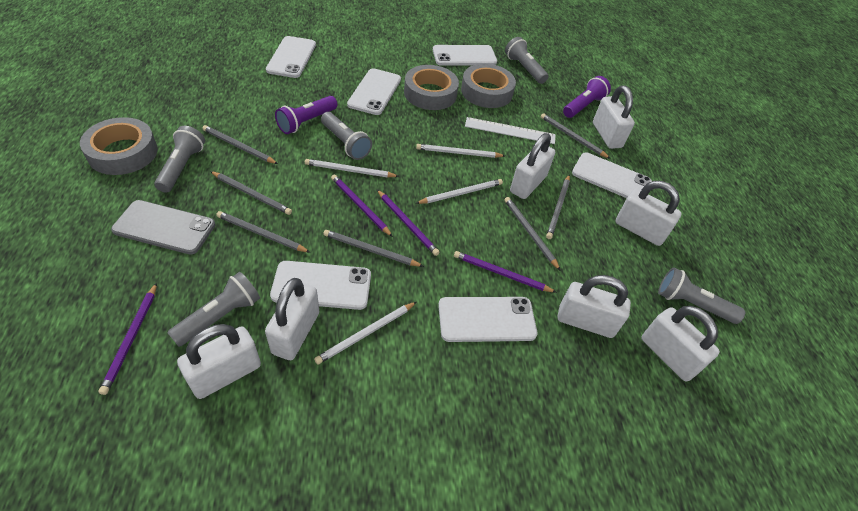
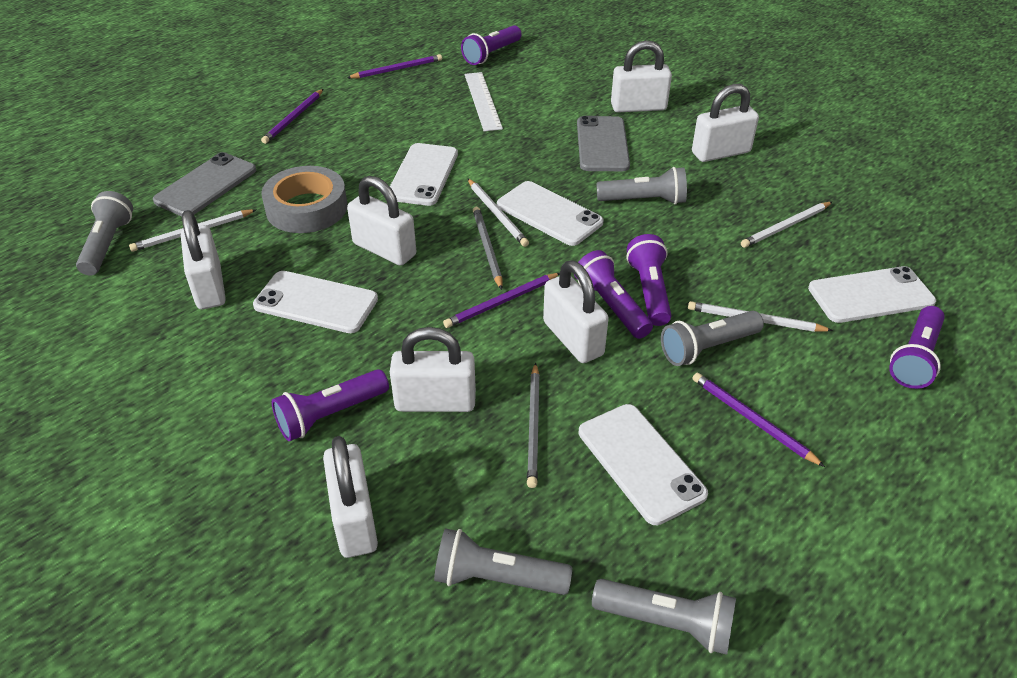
grey pencil: 7 -> 2
grey phone: 1 -> 2
grey tape: 3 -> 1
purple flashlight: 2 -> 5
white phone: 6 -> 5

